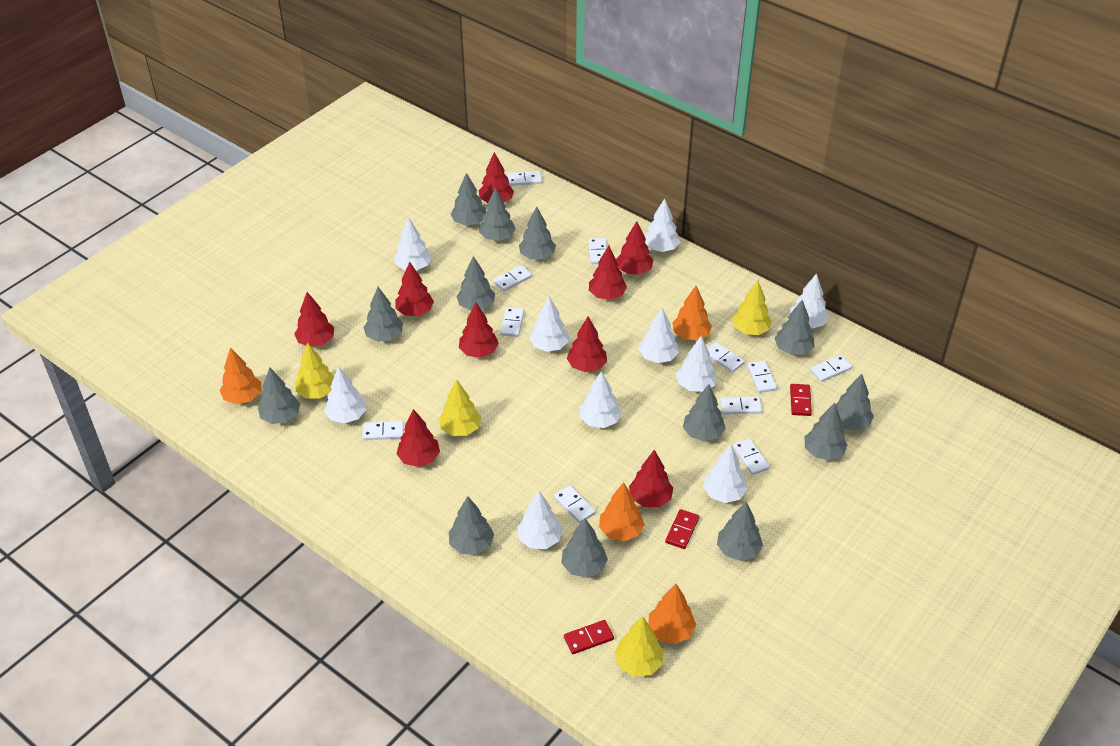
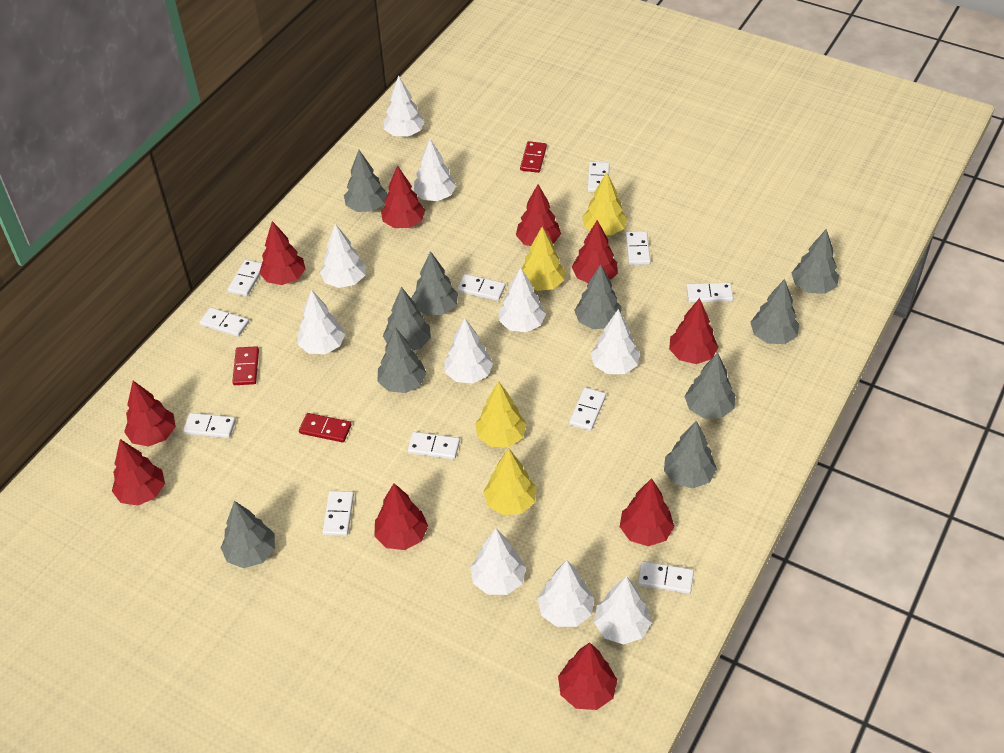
grey tree: 13 -> 10
orange tree: 4 -> 0
red tree: 9 -> 10

